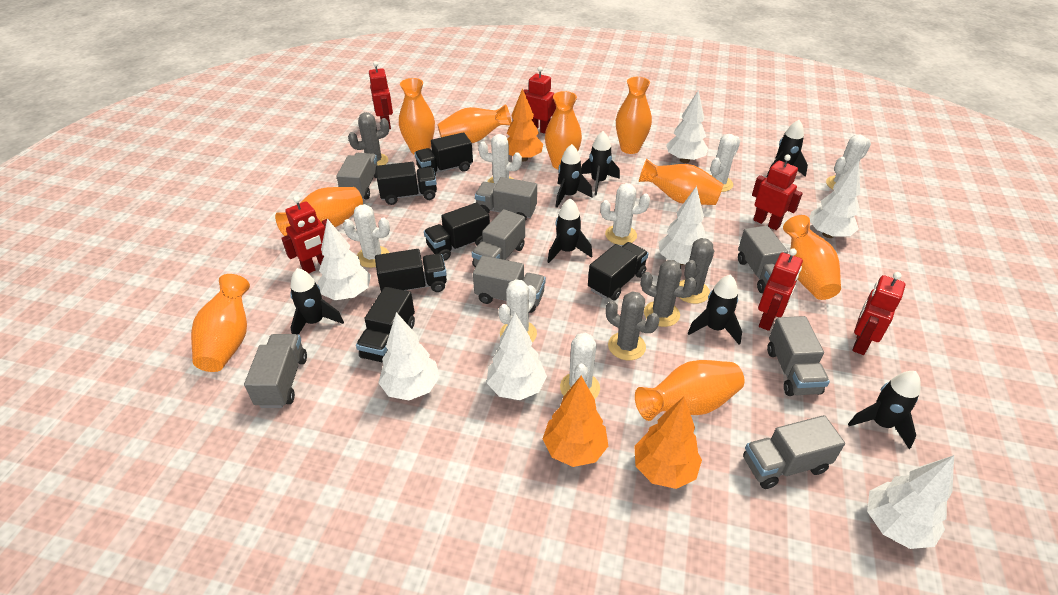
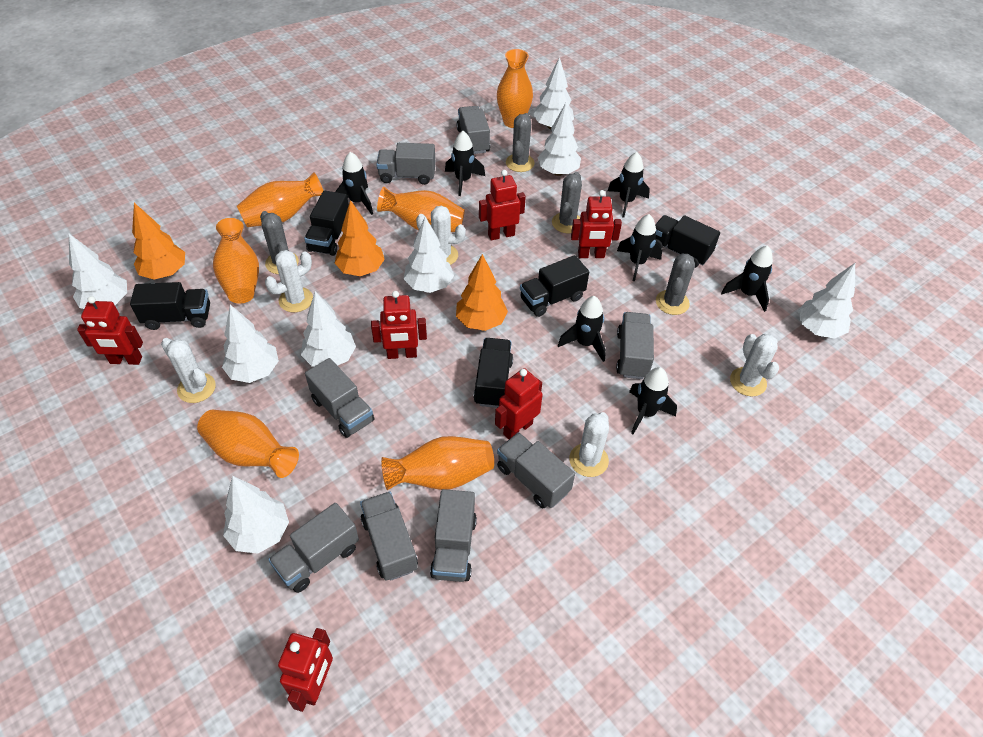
black truck: 6 -> 5
orange vase: 9 -> 6
white cactus: 7 -> 5
white tree: 7 -> 8

